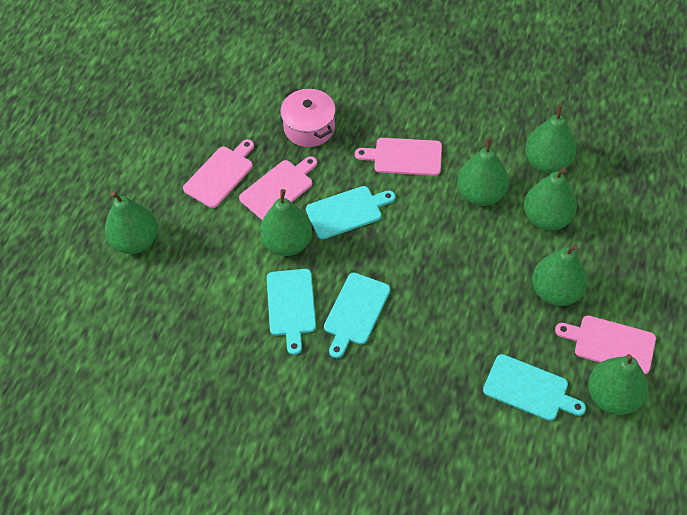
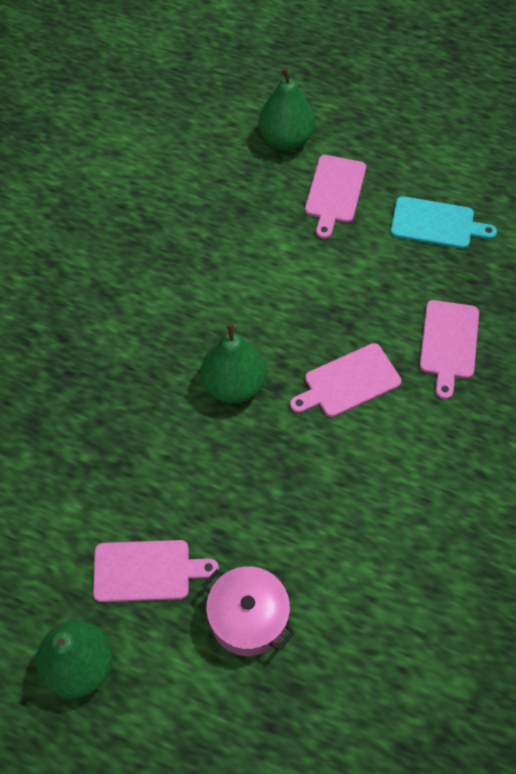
green pear: 7 -> 3
turquoise cutting board: 4 -> 1

